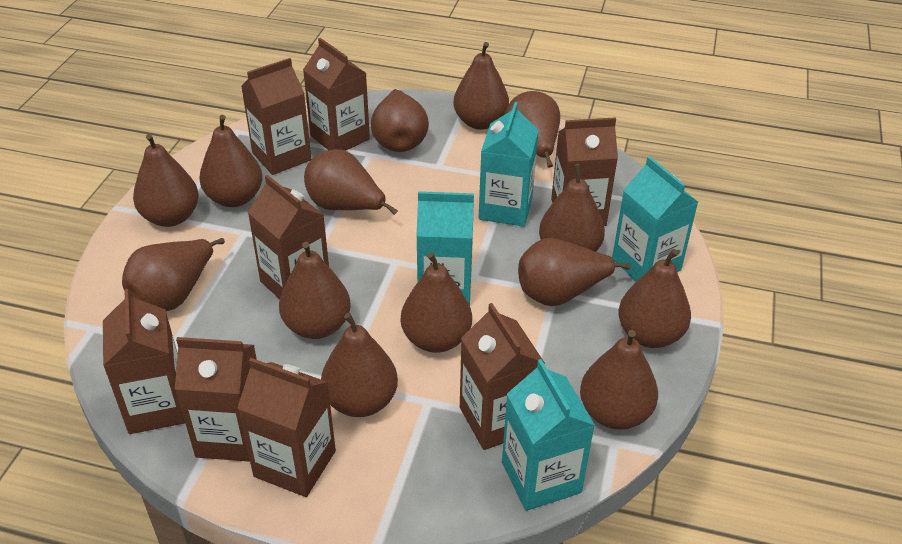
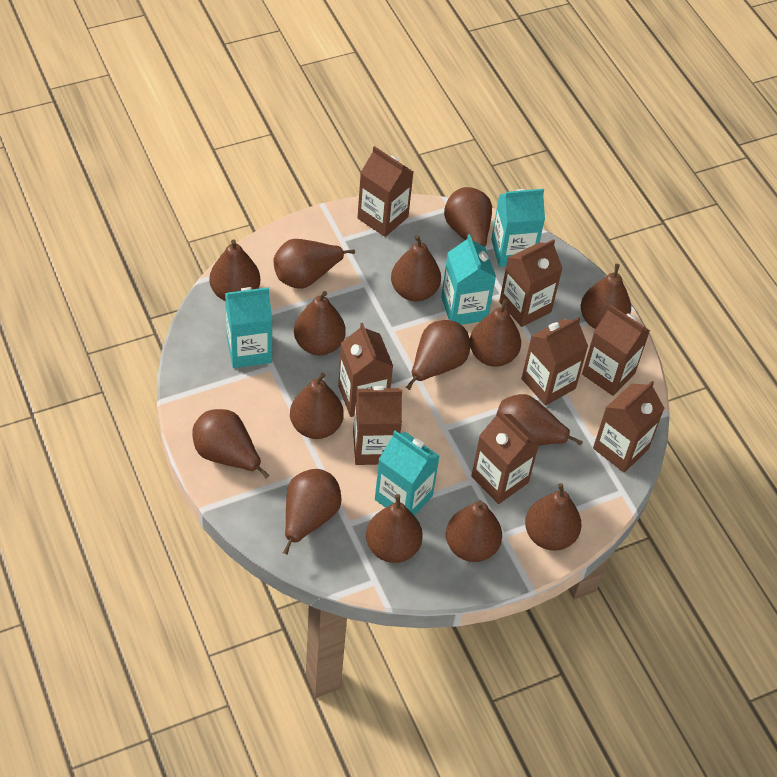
brown pear: 14 -> 15

